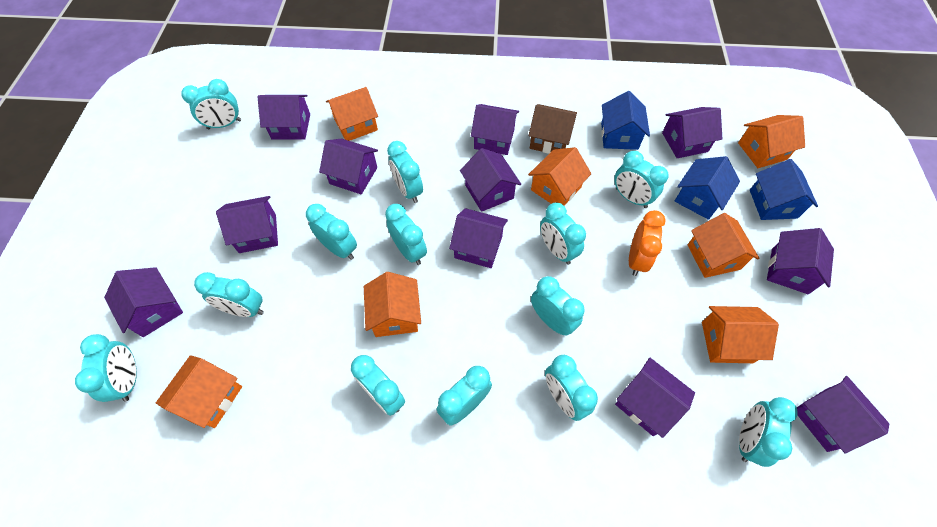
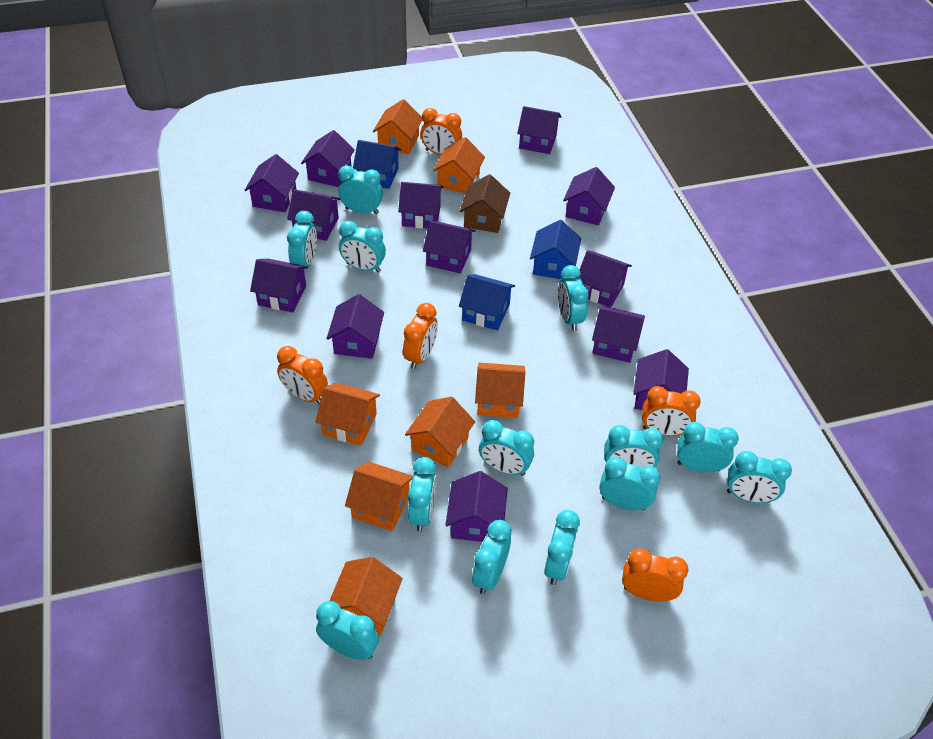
orange clock: 1 -> 5
purple house: 11 -> 13

